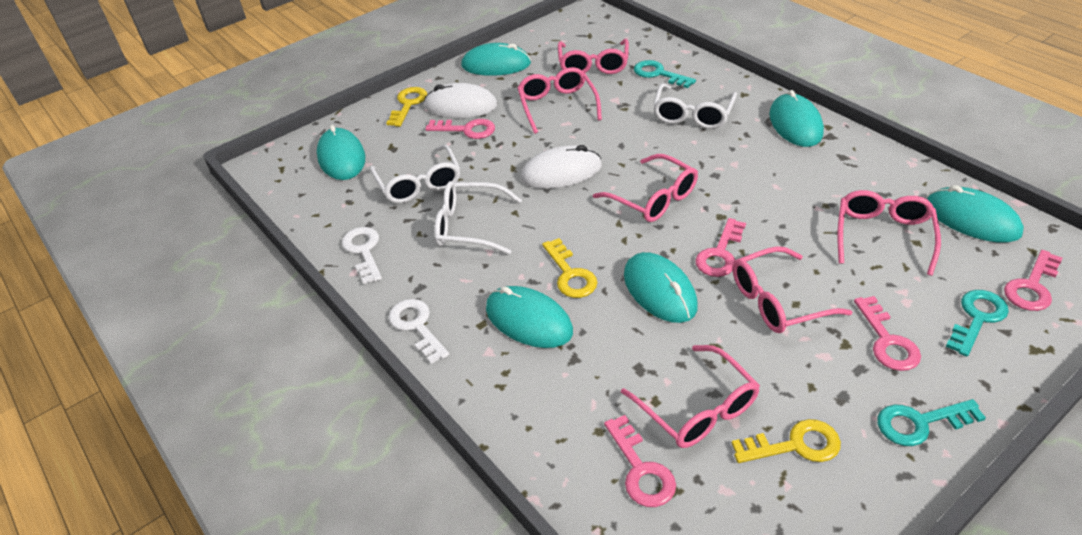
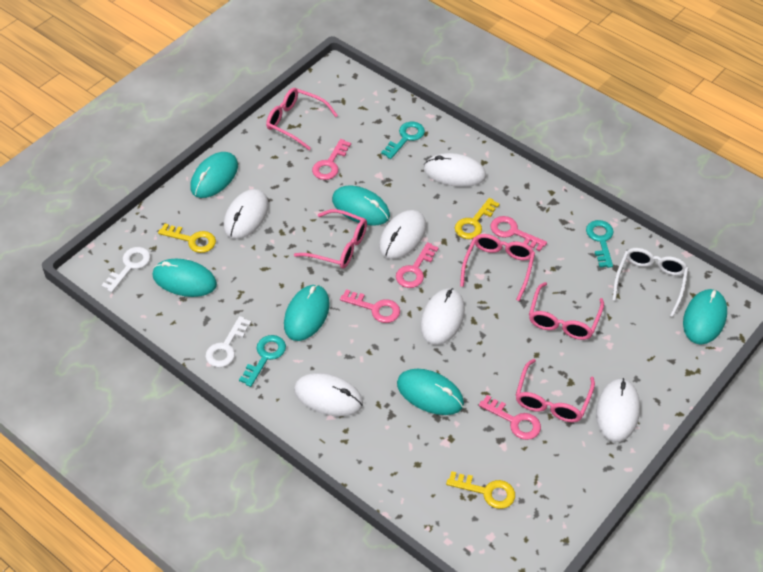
pink glasses: 6 -> 5
white glasses: 3 -> 1
white mouse: 2 -> 6

